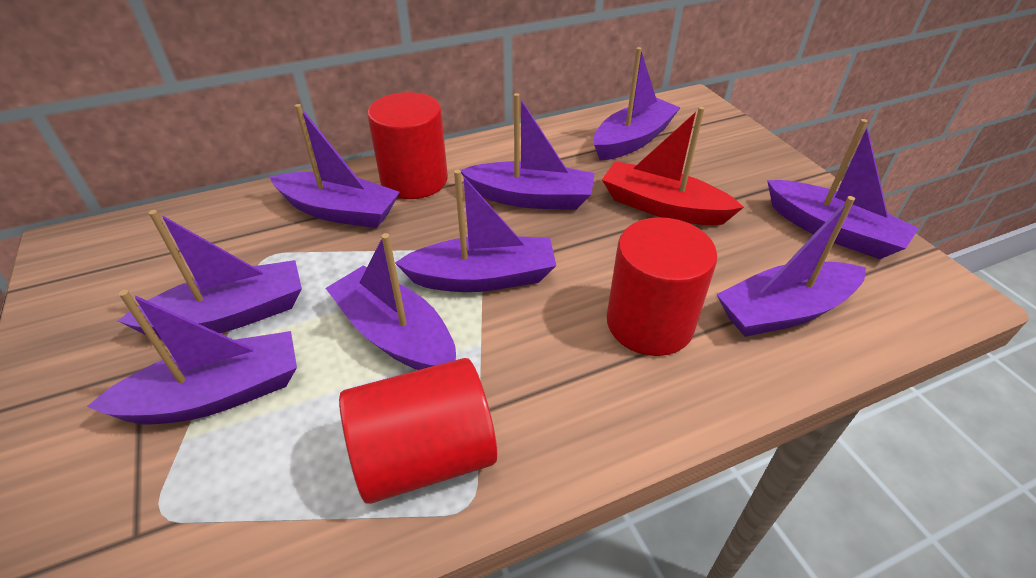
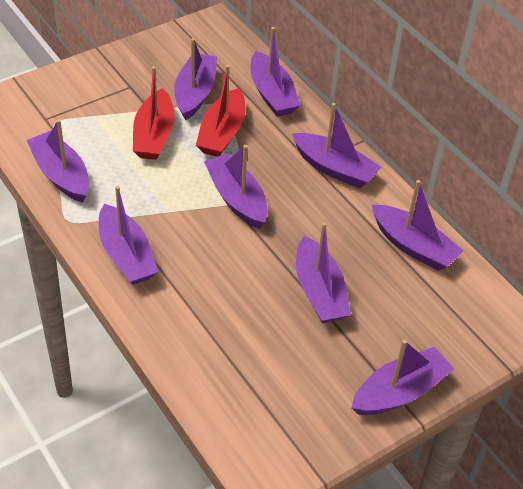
red boat: 1 -> 2
red cylinder: 3 -> 0

